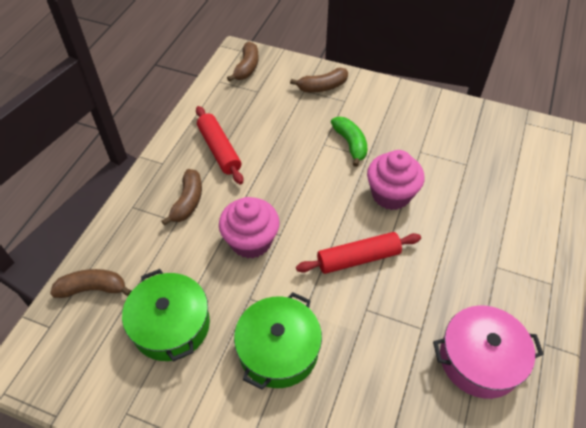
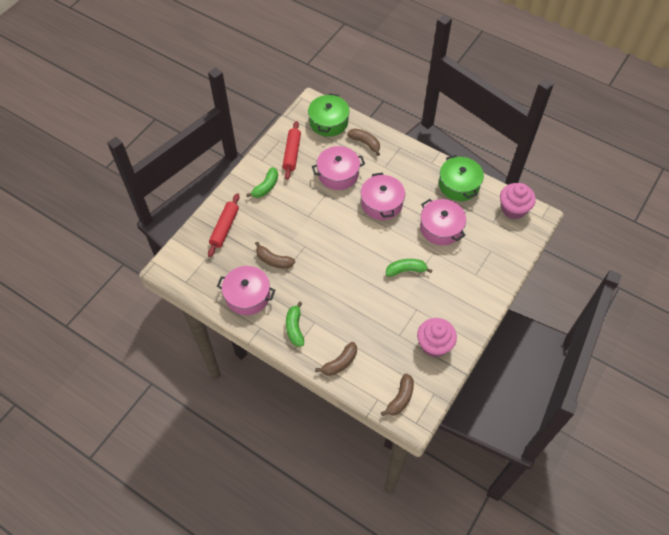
green banana: 1 -> 3
pink pot: 1 -> 4

